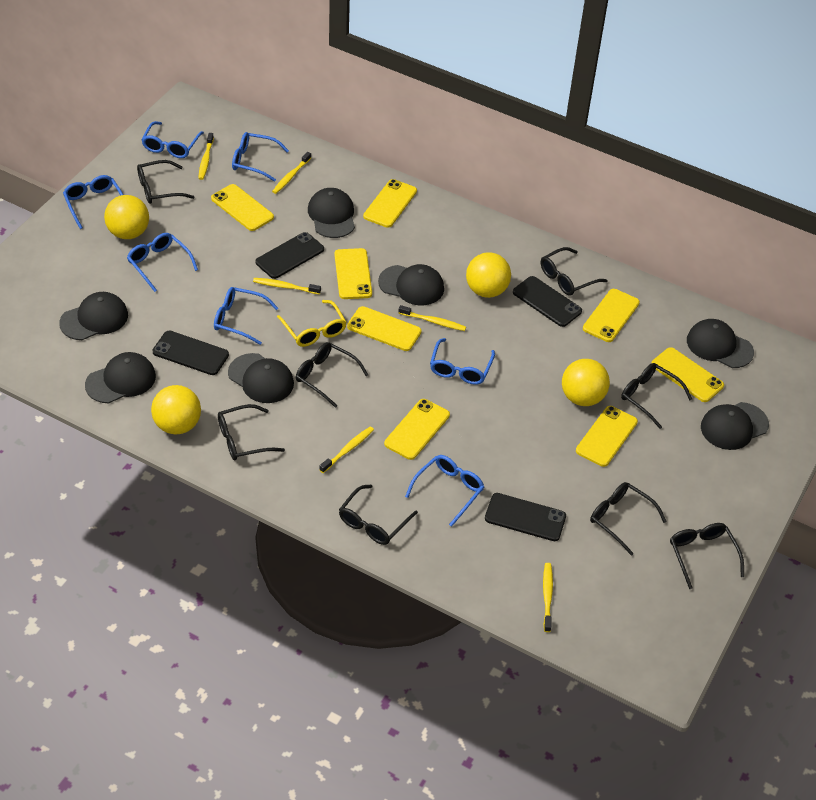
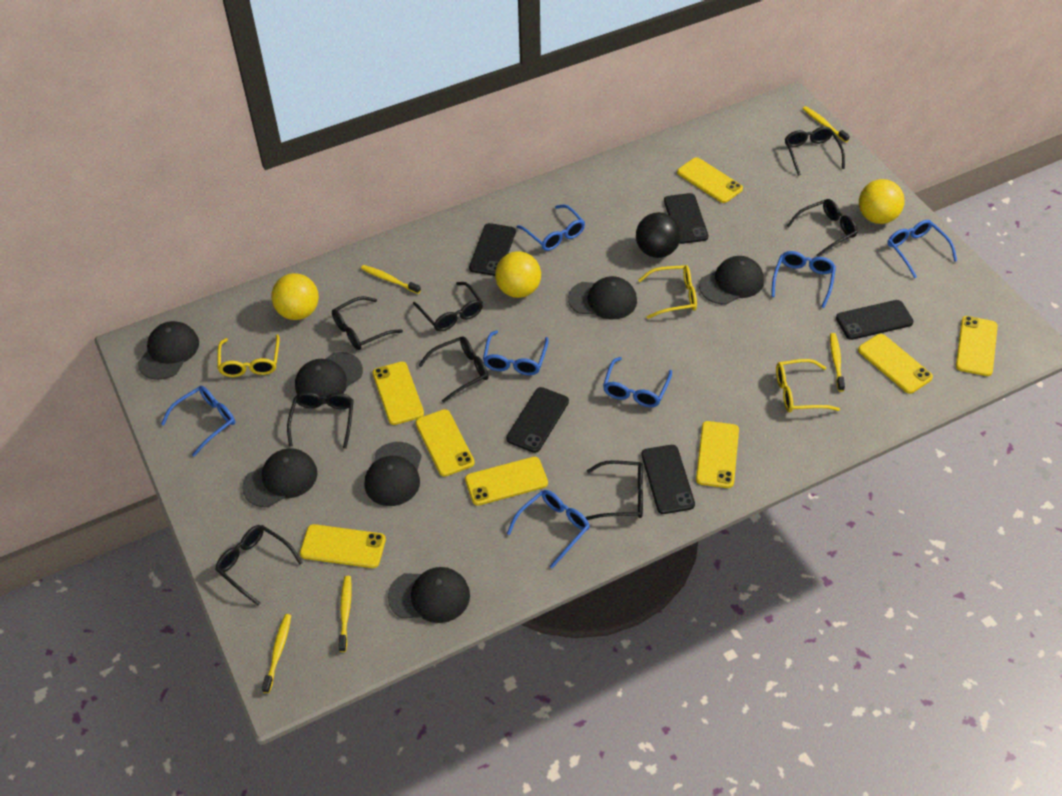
black ball: 0 -> 1
black phone: 4 -> 5
yellow ball: 4 -> 3
yellow glasses: 1 -> 3
yellow toothbrush: 6 -> 5

